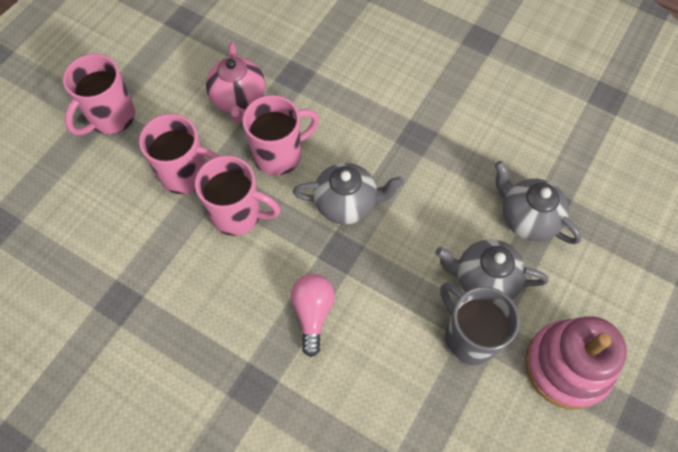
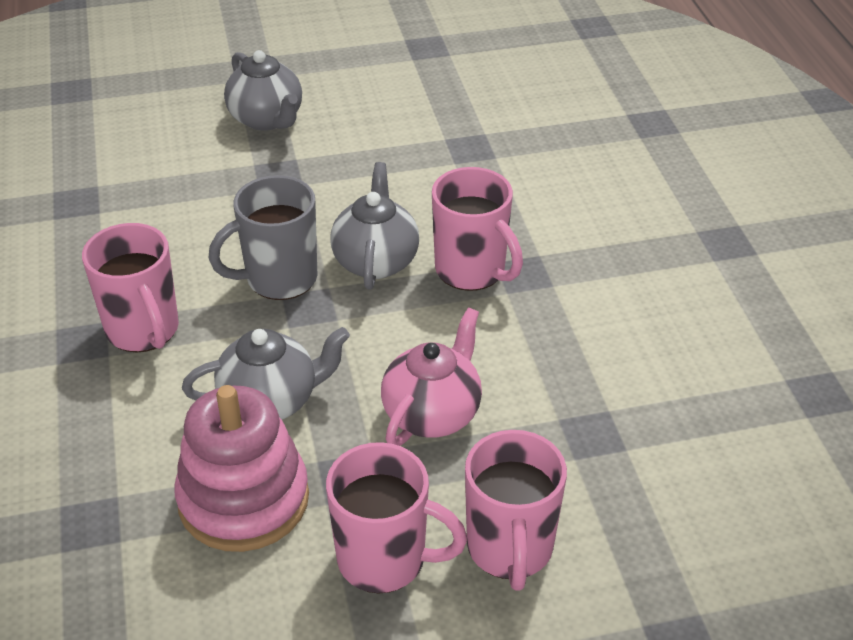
pink light bulb: 1 -> 0

